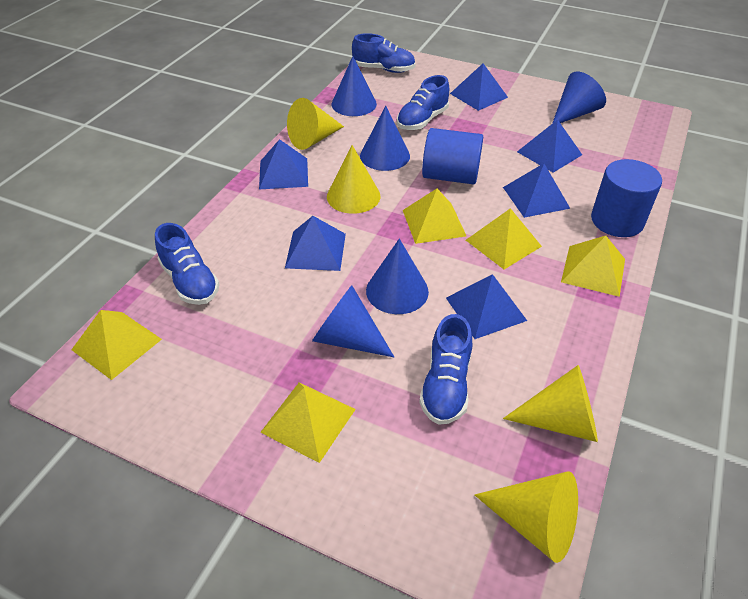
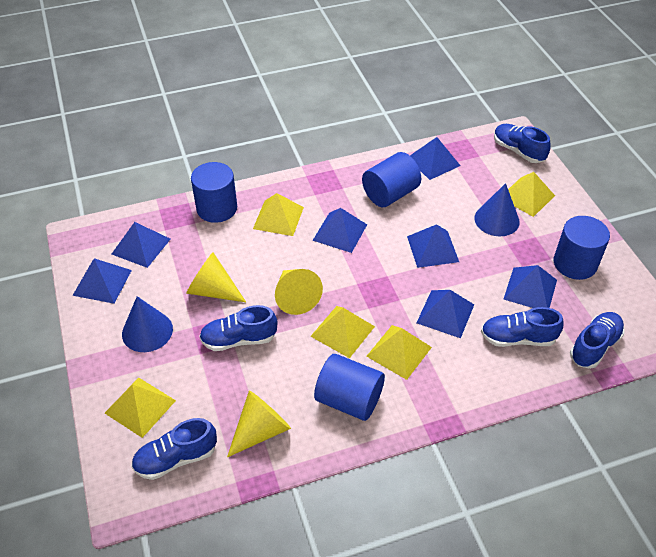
blue cone: 5 -> 2
blue cylinder: 2 -> 4
blue pyramid: 6 -> 7
blue shoe: 4 -> 5
yellow cone: 4 -> 3

